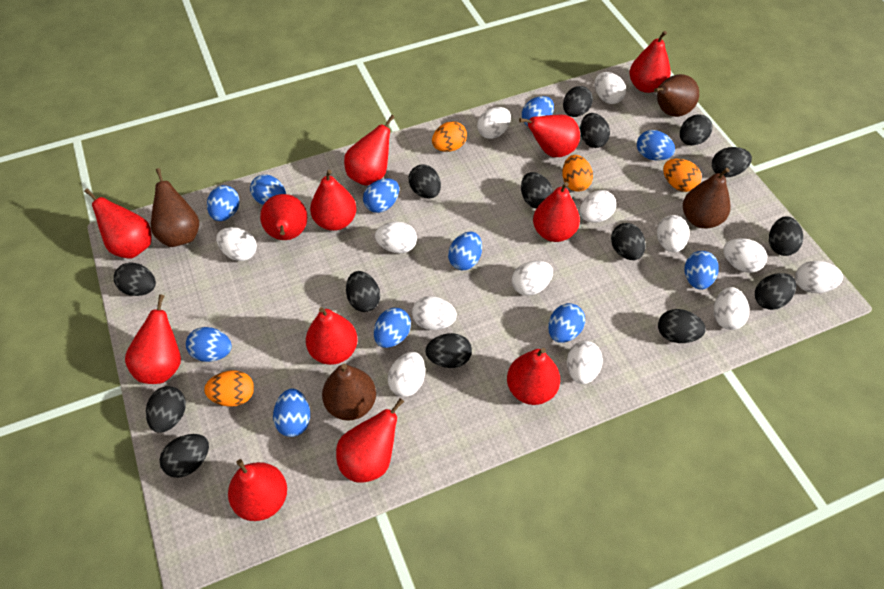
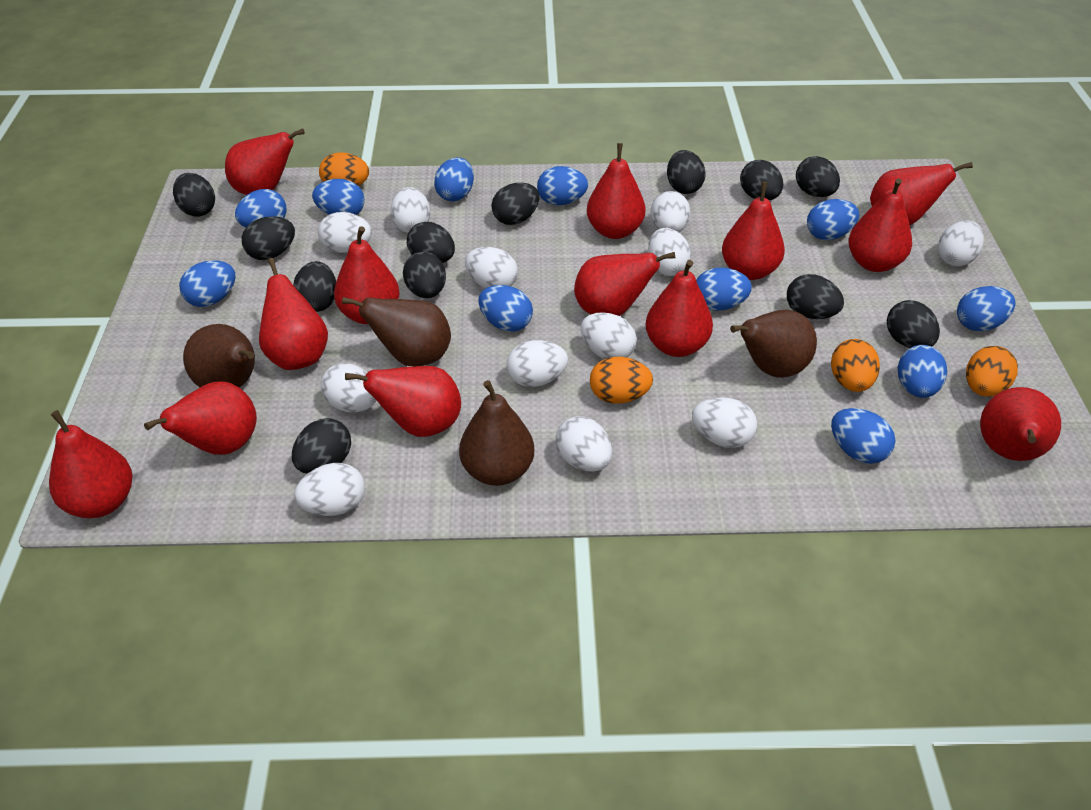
black egg: 15 -> 12
red pear: 12 -> 13
white egg: 13 -> 12

